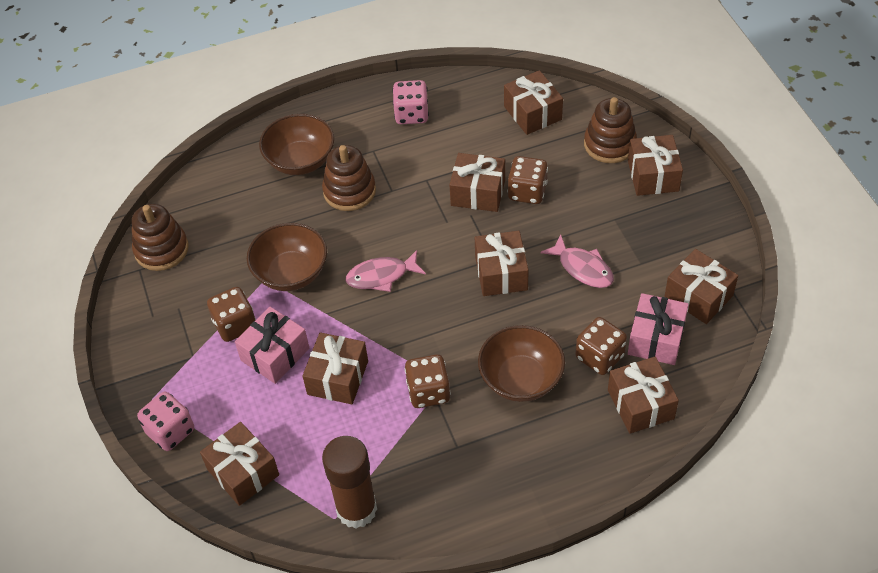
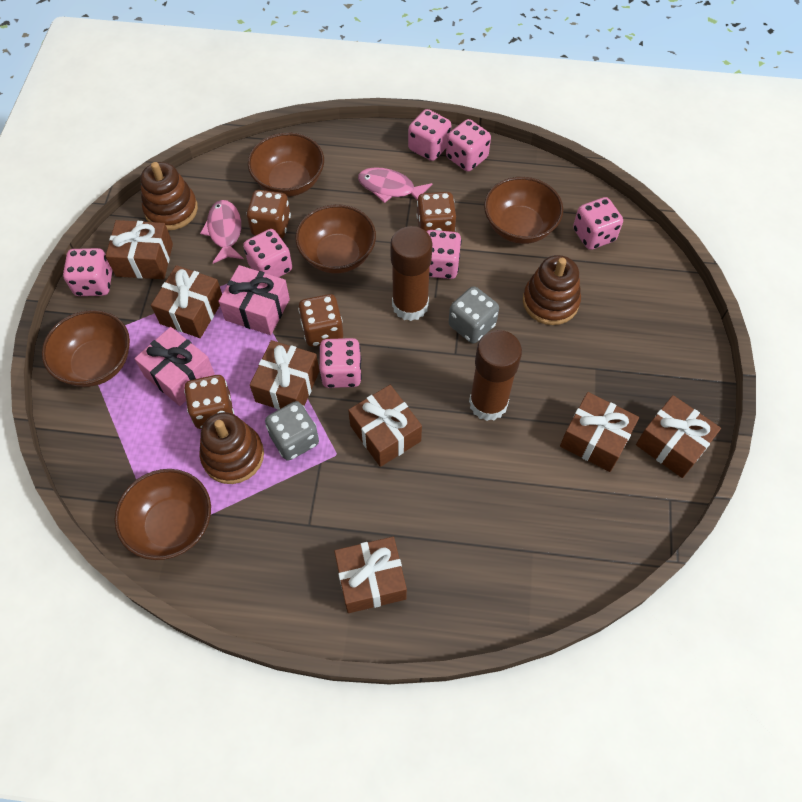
brown bowl: 3 -> 5
brown gift: 8 -> 7
brown glue stick: 1 -> 2
grey dice: 0 -> 2
pink dice: 2 -> 7

